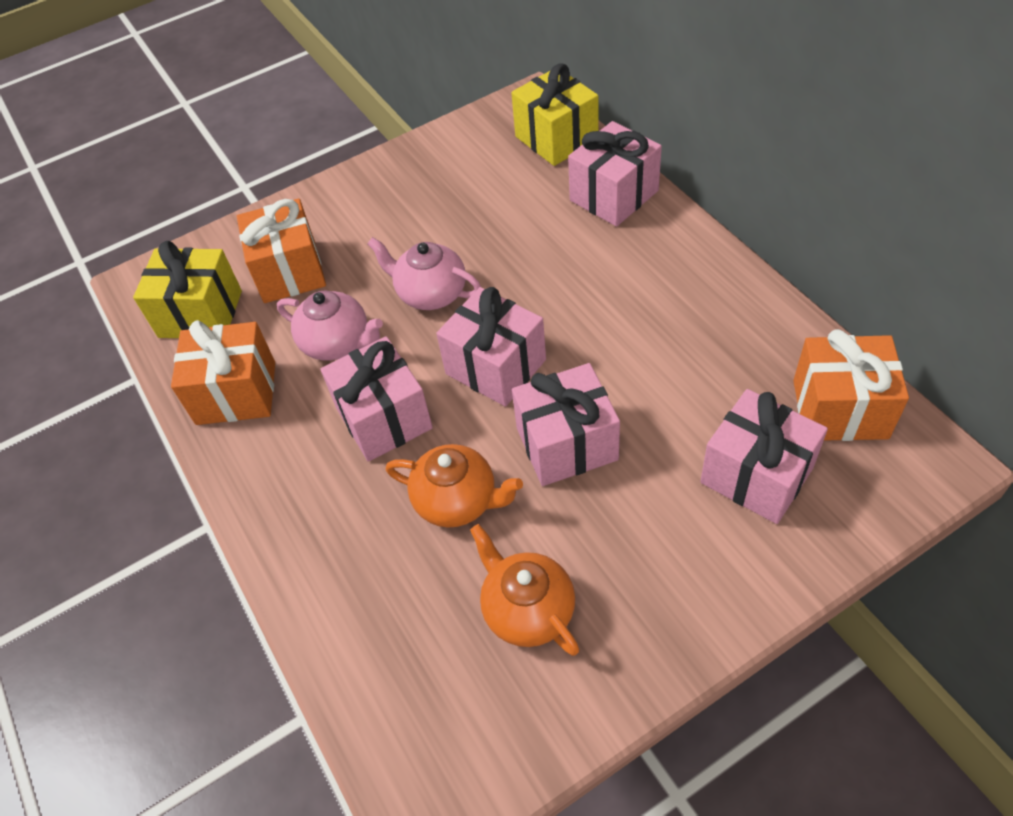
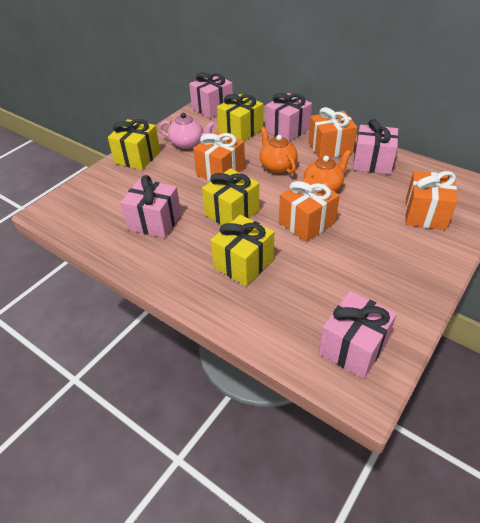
orange gift: 3 -> 4
pink teapot: 2 -> 1
yellow gift: 2 -> 4

